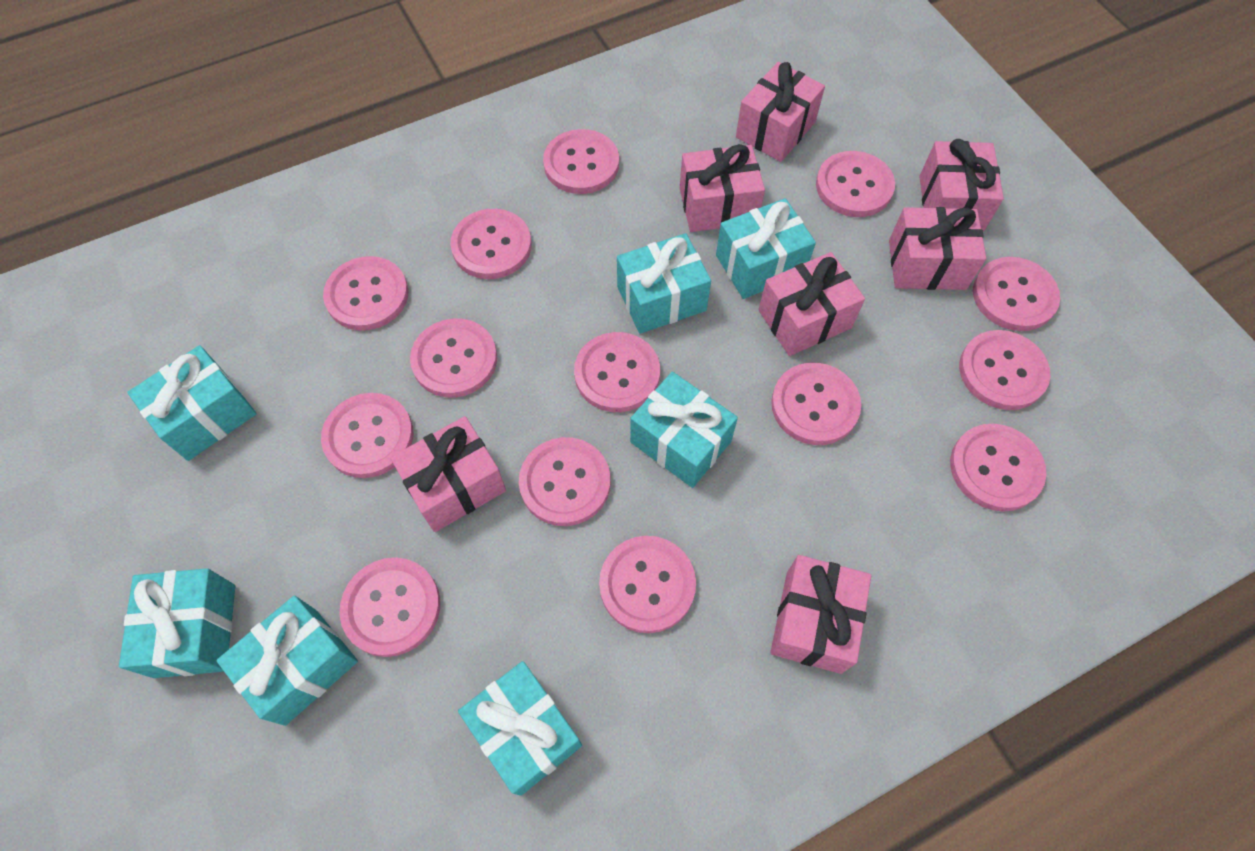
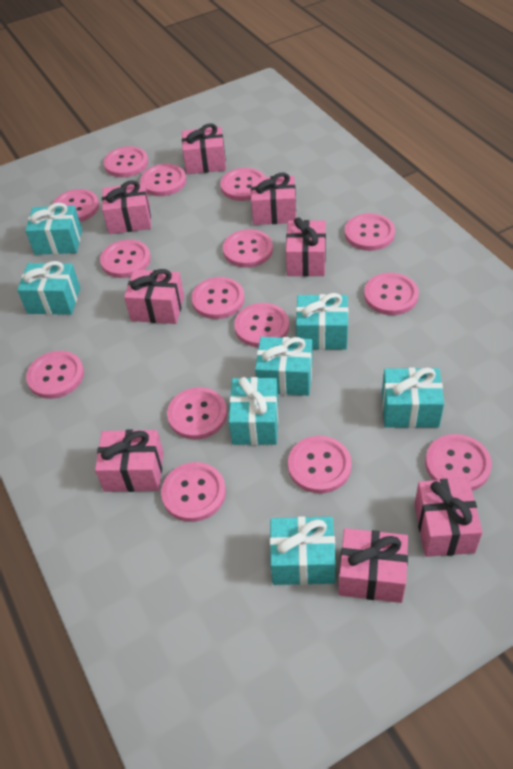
pink button: 14 -> 15
pink gift: 7 -> 8

